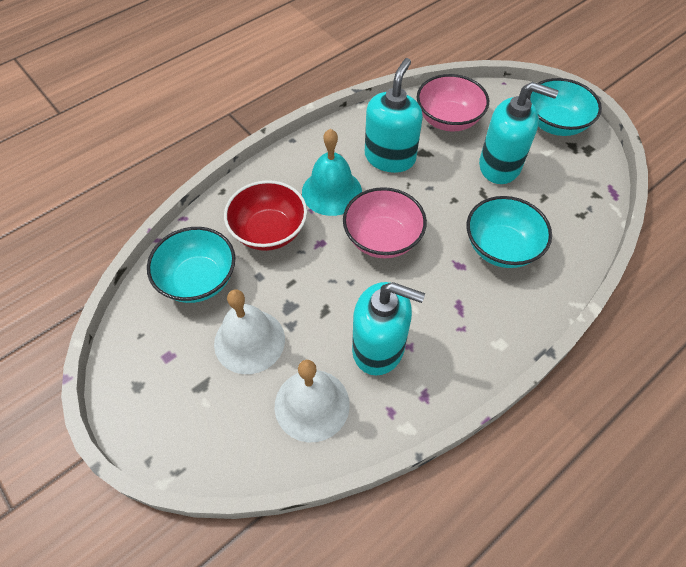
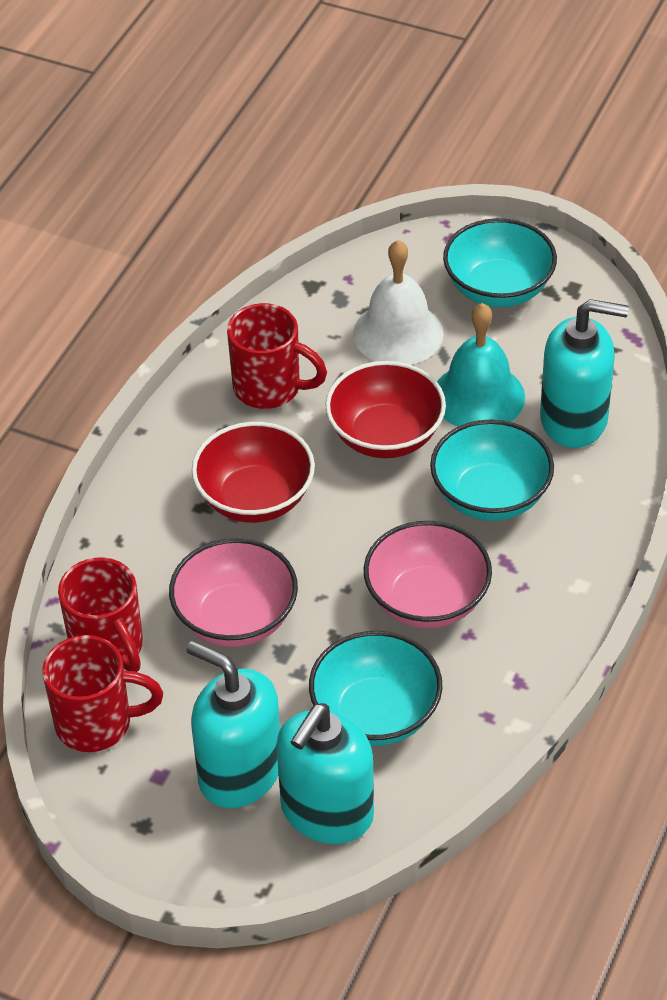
red bowl: 1 -> 2
red mug: 0 -> 3
white bell: 2 -> 1

